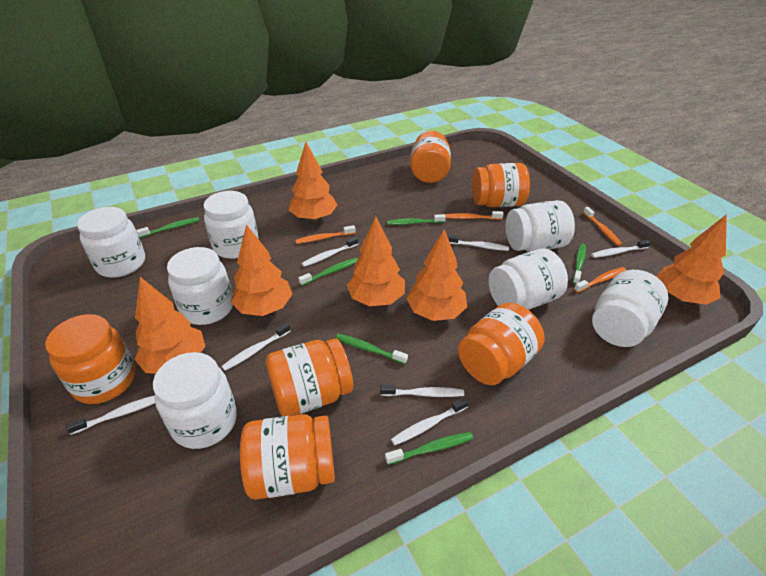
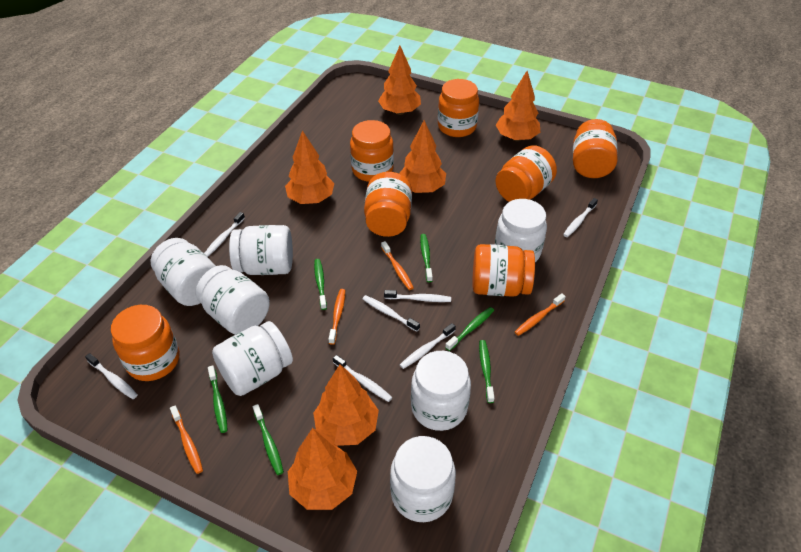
orange jar: 6 -> 7

